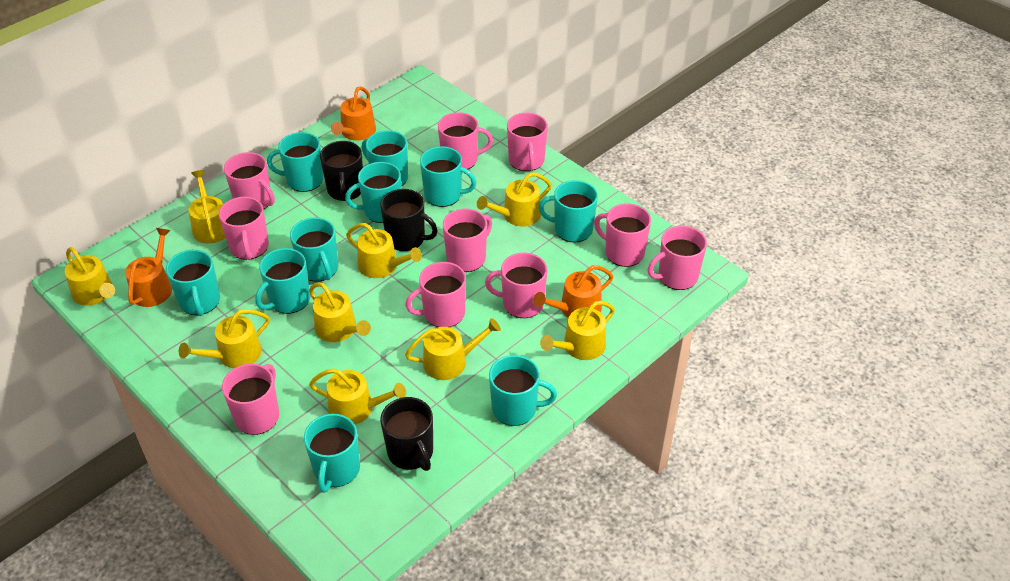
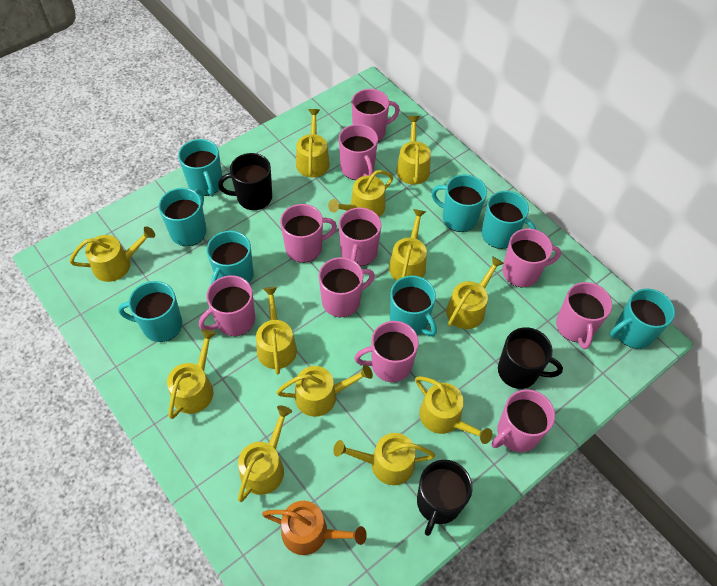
orange watering can: 3 -> 1
turquoise mug: 10 -> 8
yellow watering can: 9 -> 12

